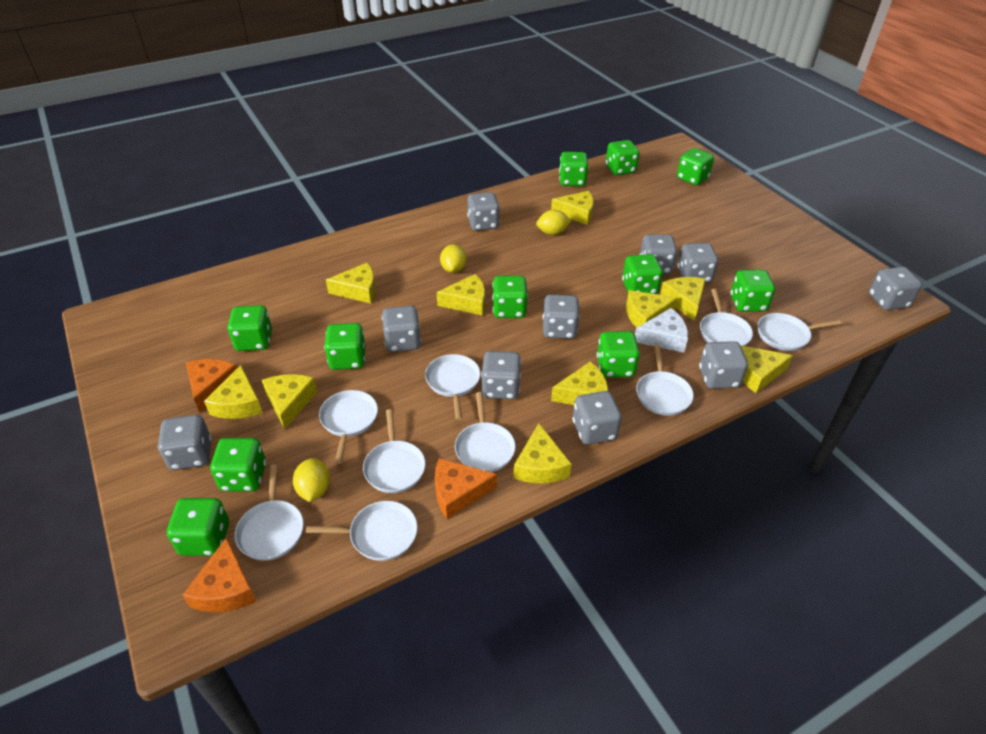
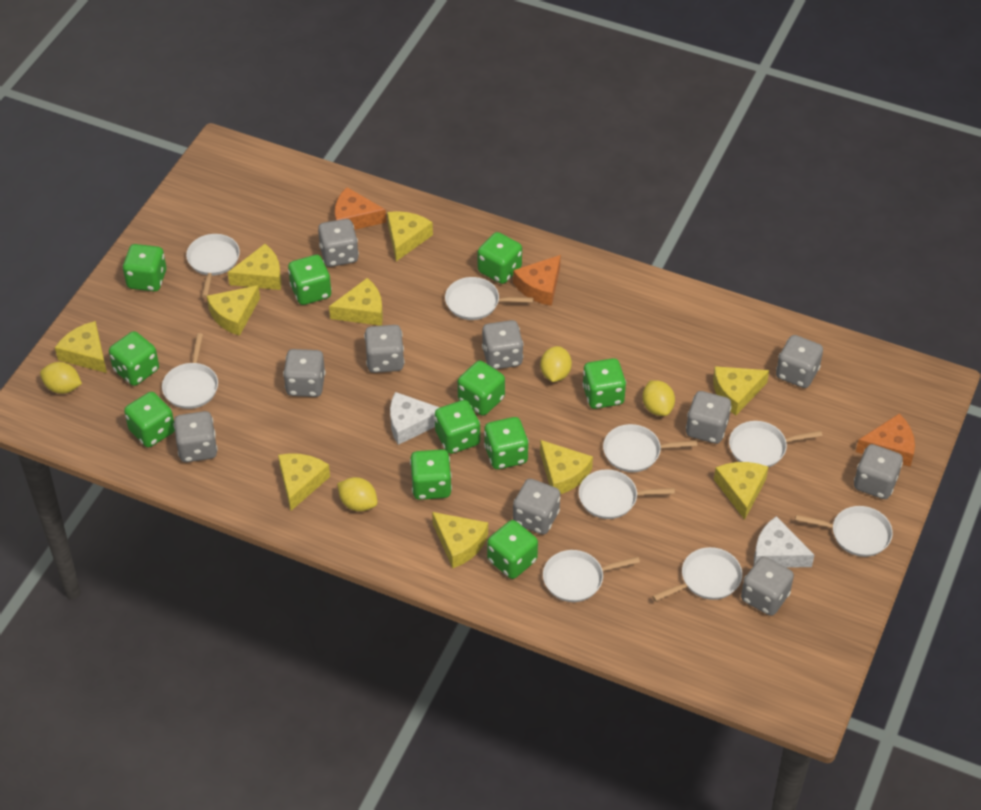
white cheese: 1 -> 2
yellow lemon: 3 -> 4

